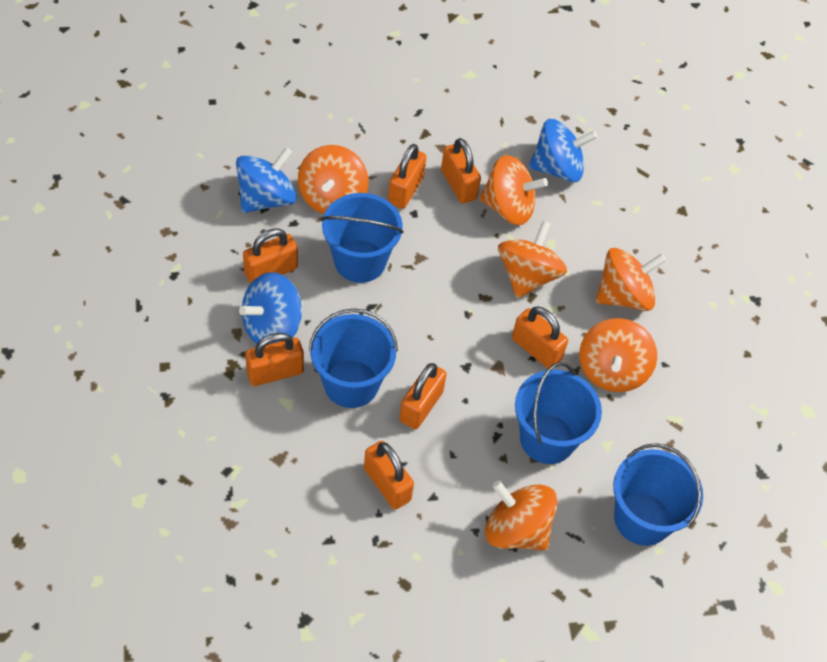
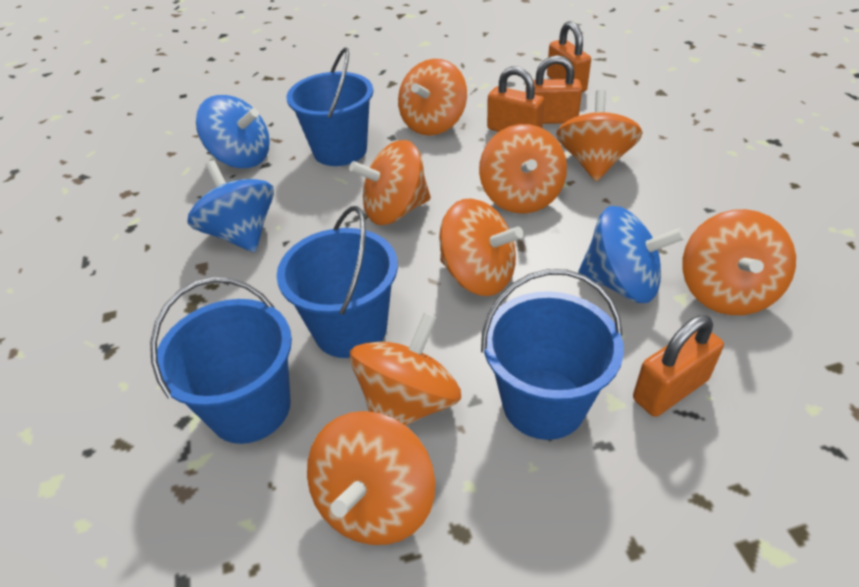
orange padlock: 7 -> 4
orange spinning top: 6 -> 8

